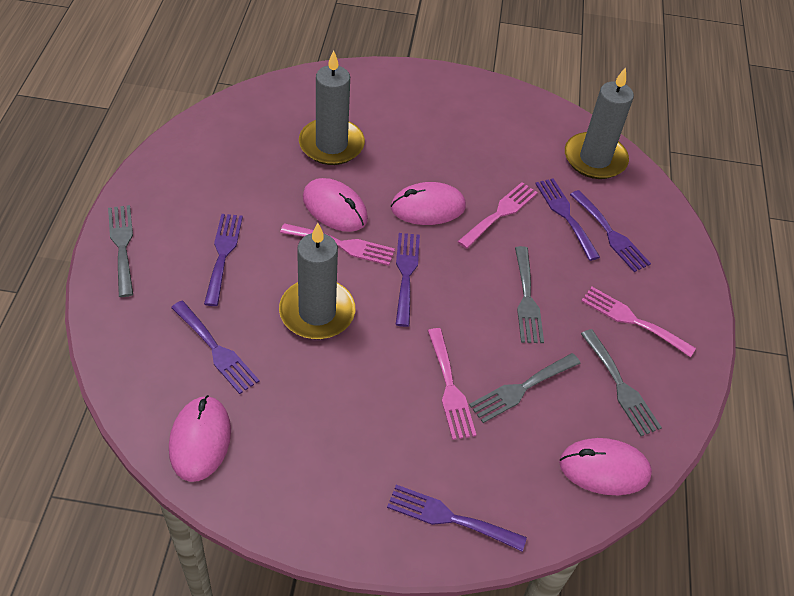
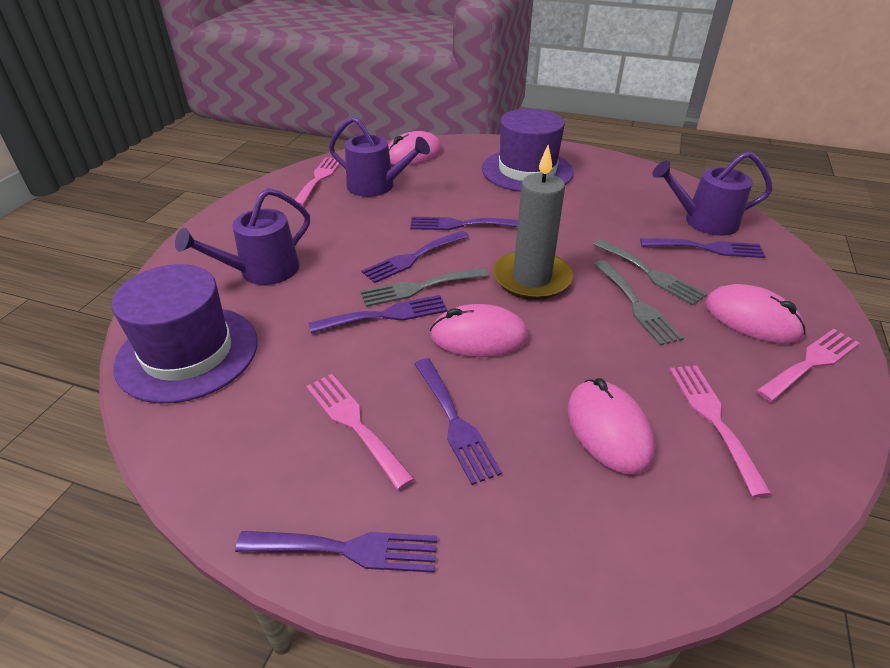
grey candle: 3 -> 1
grey fork: 4 -> 3
purple hat: 0 -> 2
purple watering can: 0 -> 3

